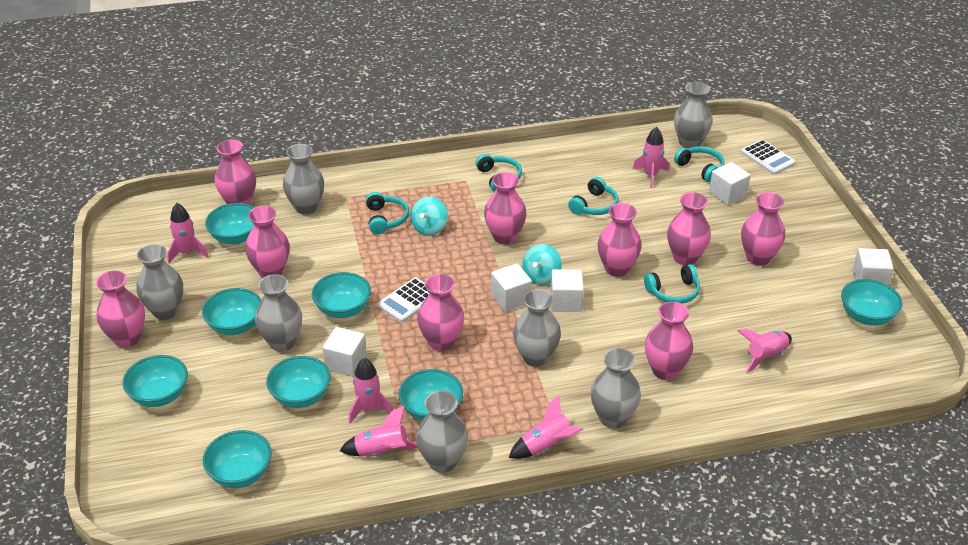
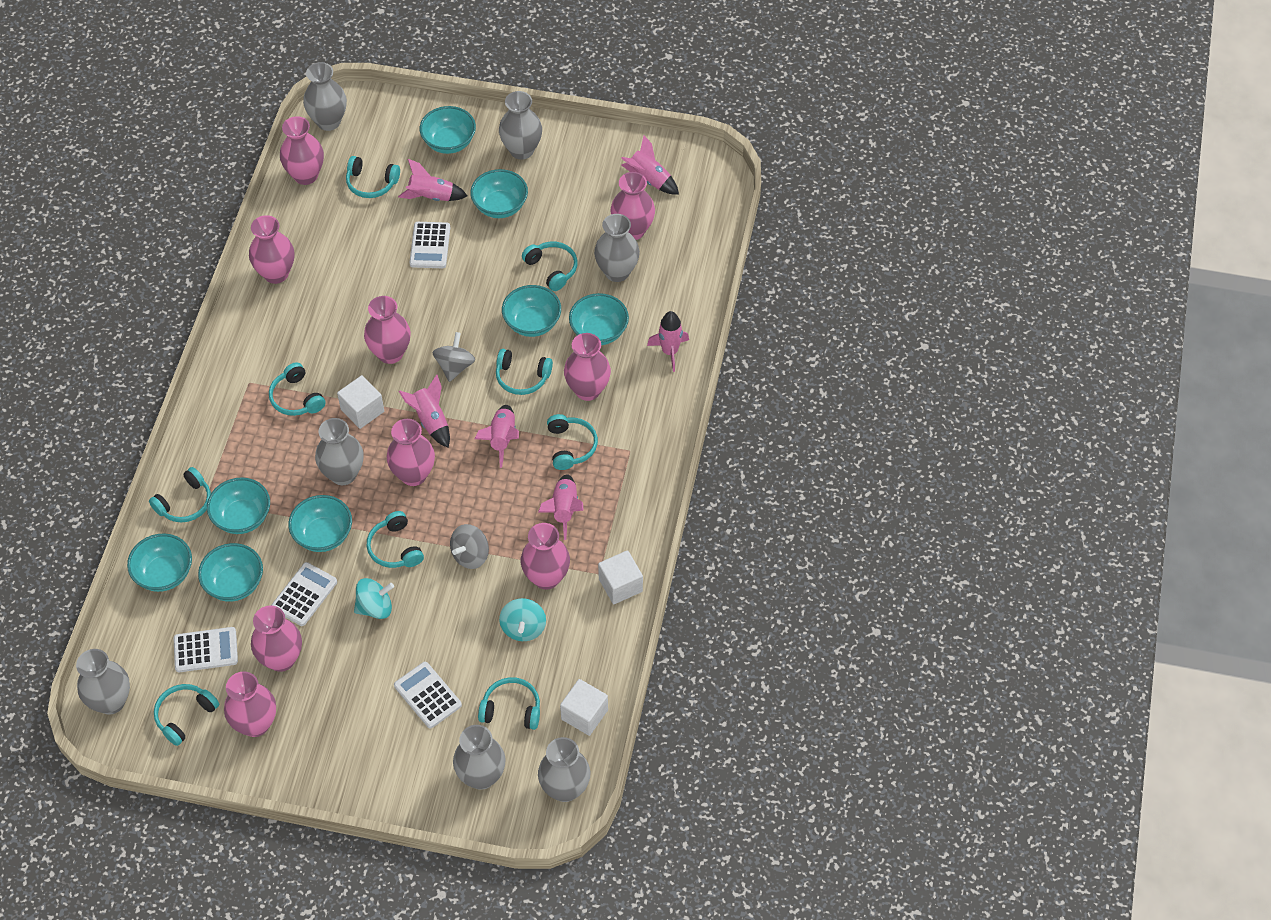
grey spinning top: 0 -> 2
turquoise headphones: 5 -> 9
white calculator: 2 -> 4
white cube: 5 -> 3

